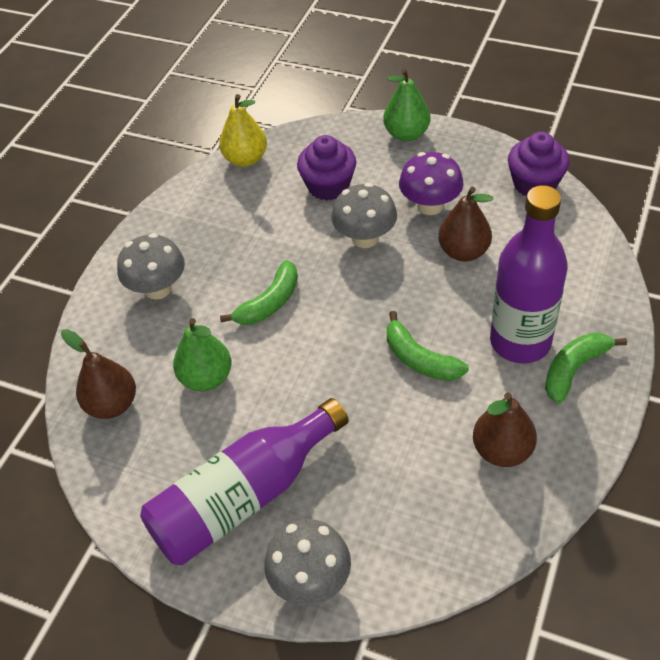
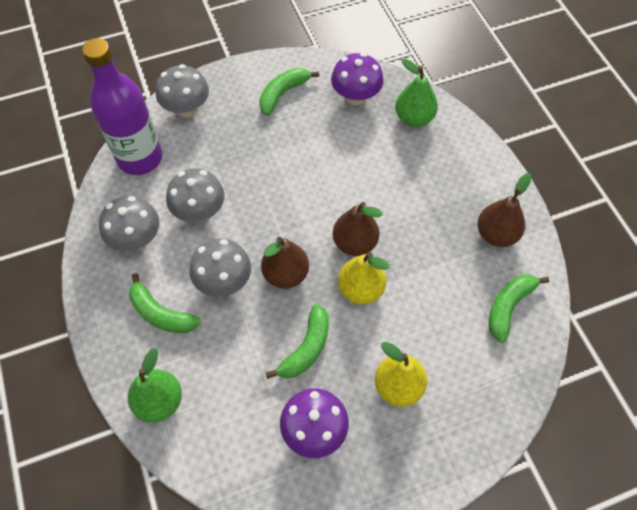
green banana: 3 -> 4
grey mushroom: 3 -> 4
purple bottle: 2 -> 1
purple cupcake: 2 -> 0
purple mushroom: 1 -> 2
yellow pear: 1 -> 2

